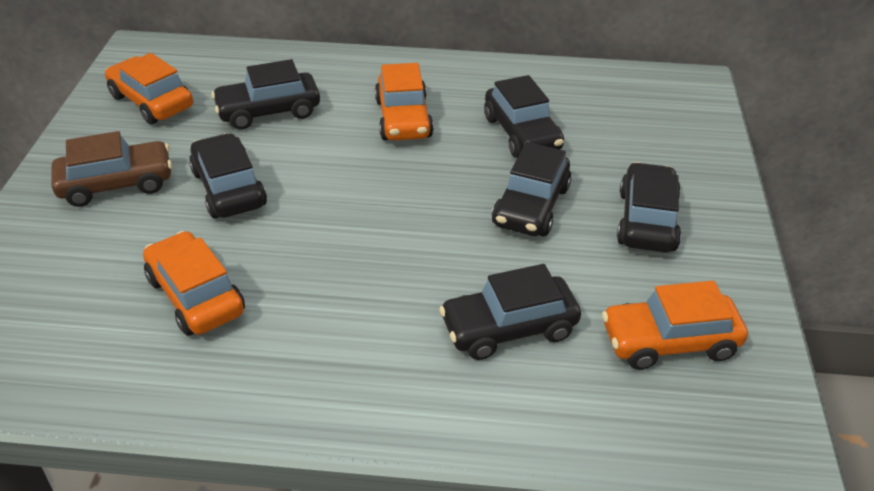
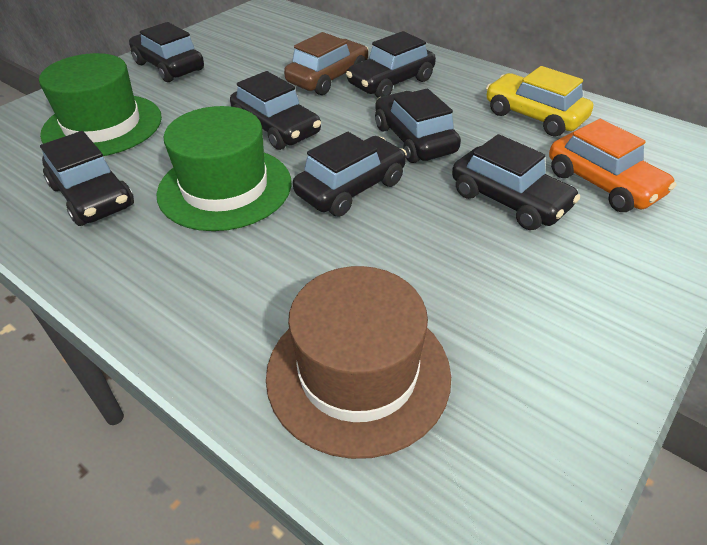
black car: 6 -> 7
brown hat: 0 -> 1
green hat: 0 -> 2
orange car: 4 -> 1
yellow car: 0 -> 1

